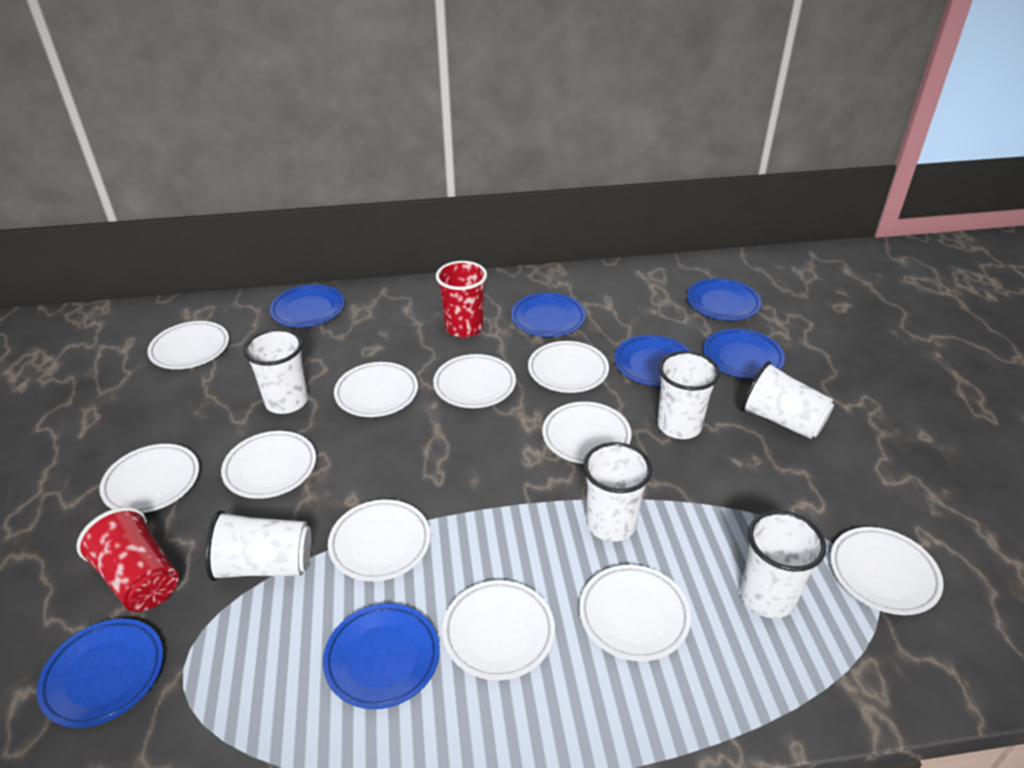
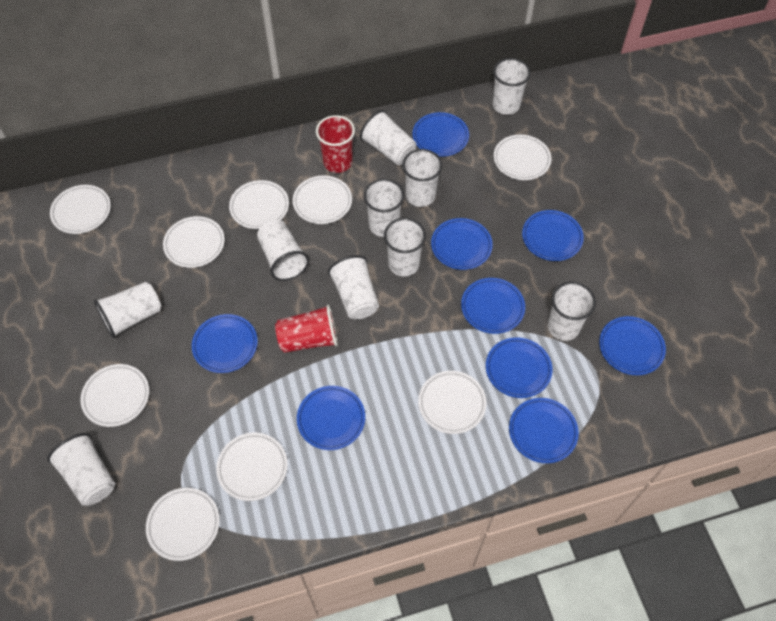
blue plate: 7 -> 9
white cup: 6 -> 10
white plate: 11 -> 9

